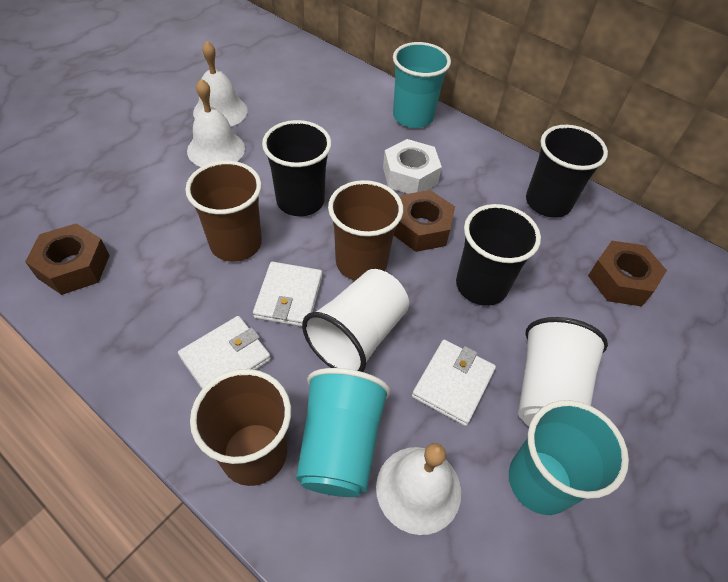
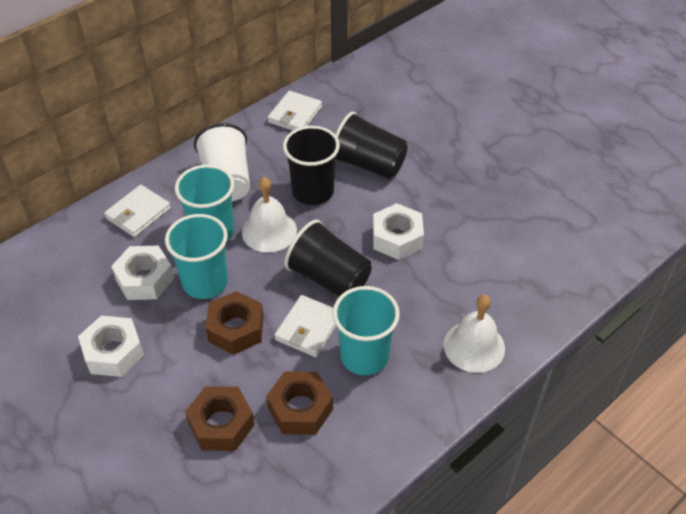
brown cup: 3 -> 0
white bell: 3 -> 2
white cup: 2 -> 1
white nut: 1 -> 3

